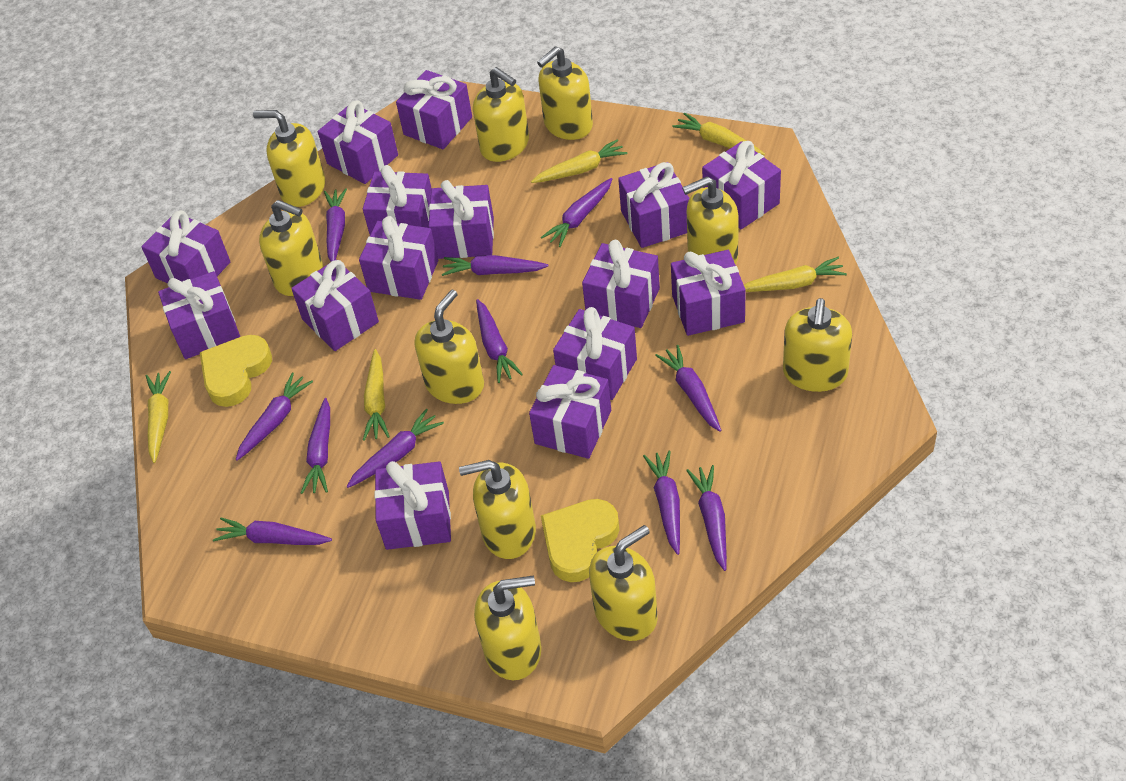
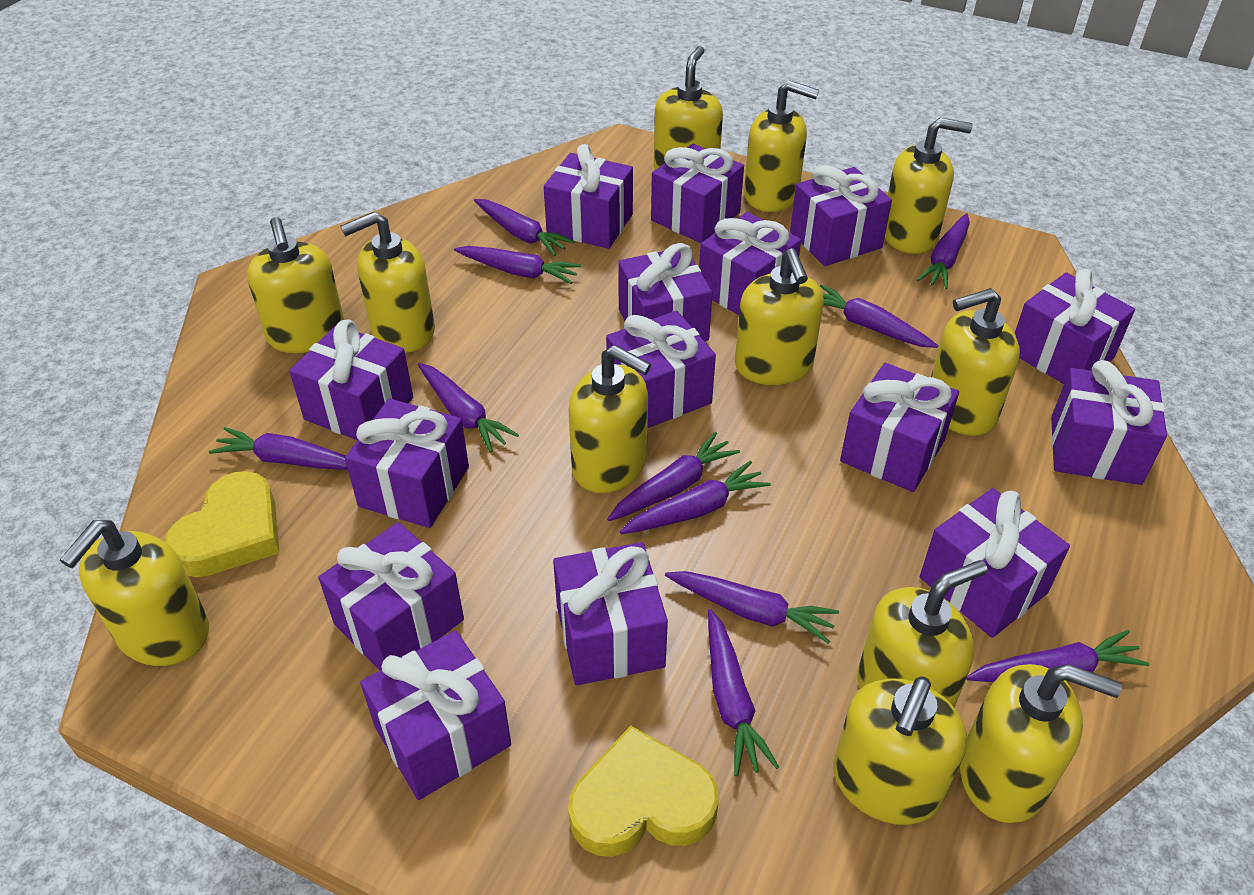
yellow carrot: 5 -> 0
yellow soap dispenser: 10 -> 12

